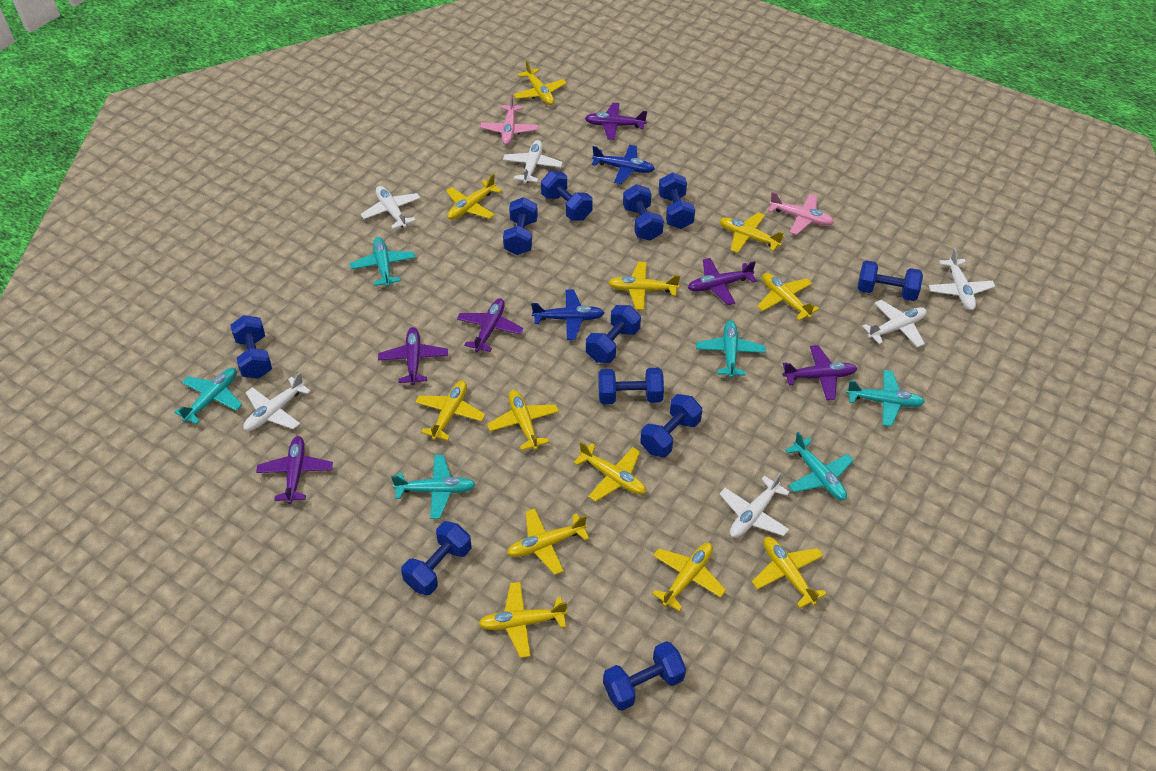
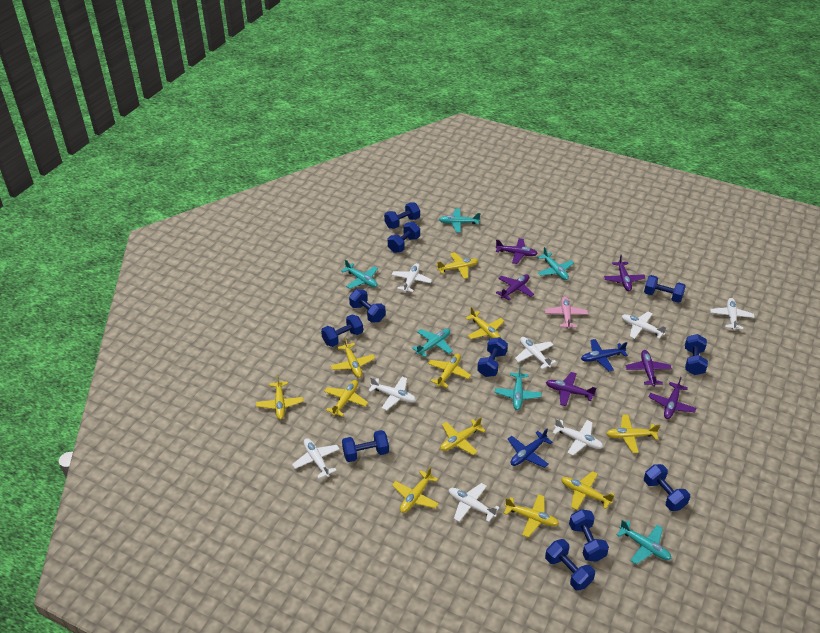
pink plane: 2 -> 1
white plane: 6 -> 8
yellow plane: 12 -> 11

